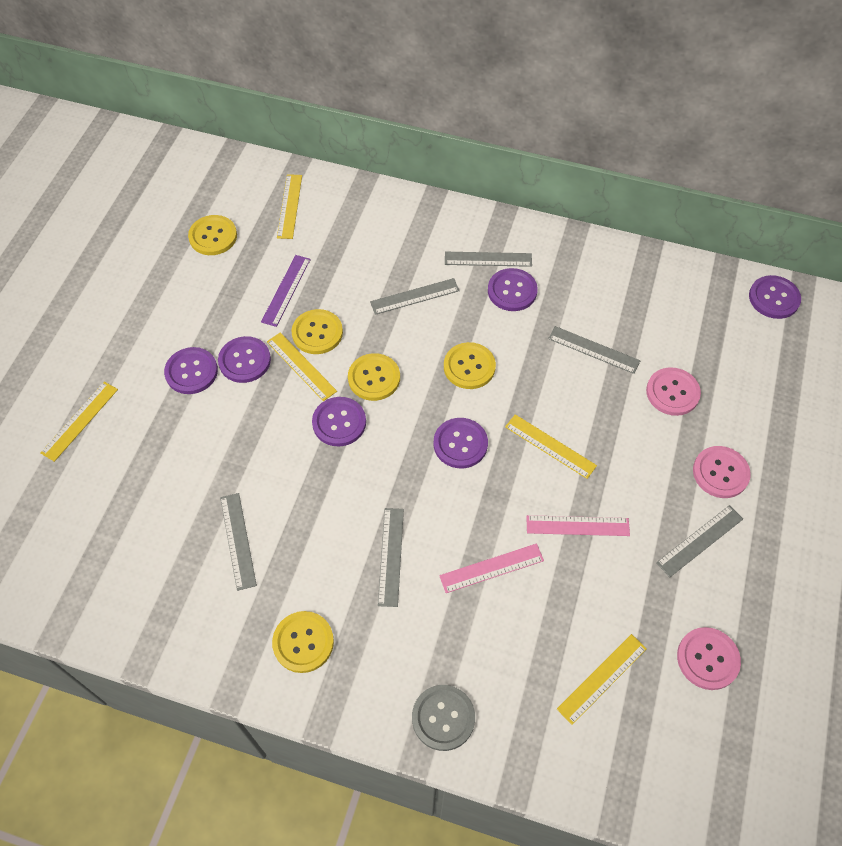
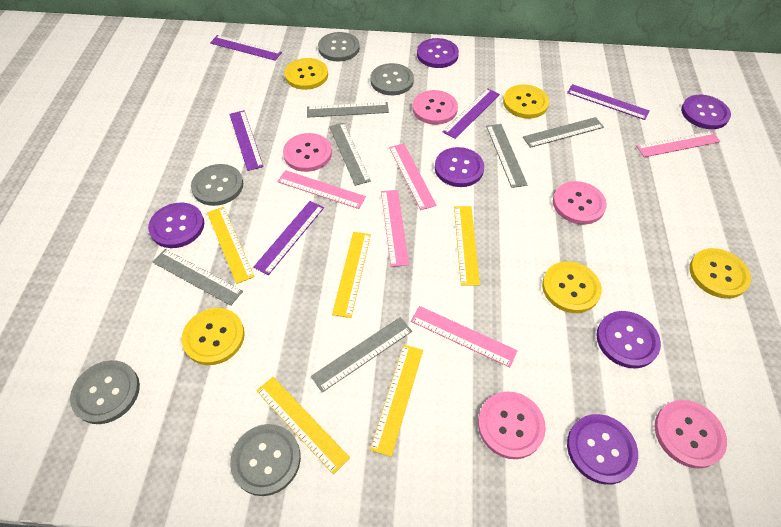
grey button: 1 -> 5
pink button: 3 -> 5
pink ruler: 2 -> 5
purple ruler: 1 -> 5

